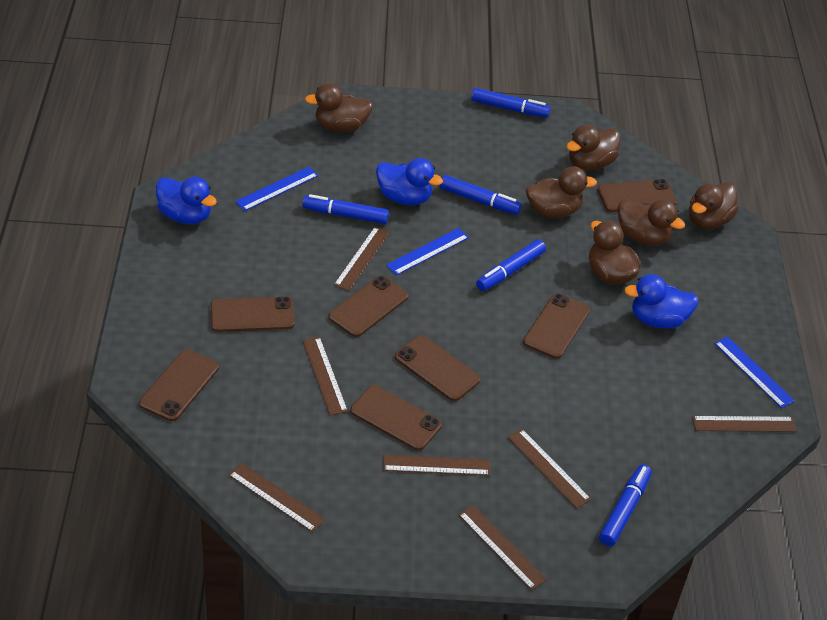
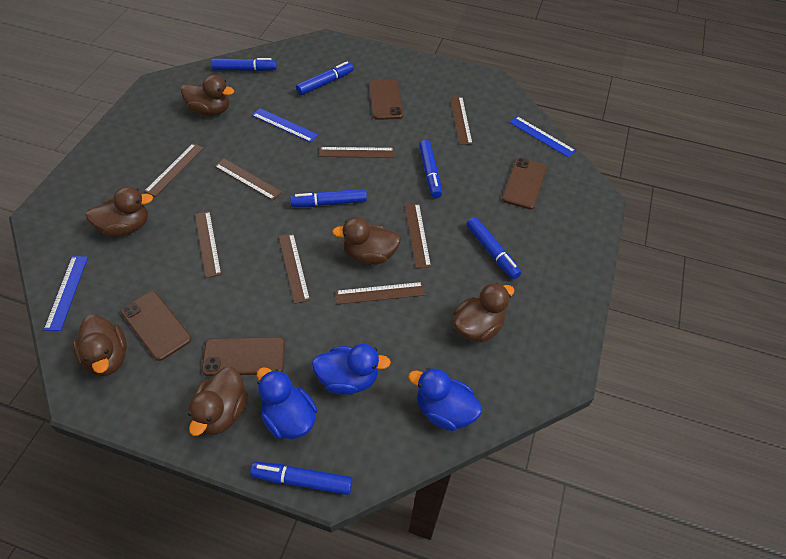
blue marker: 5 -> 6
brown phone: 7 -> 4
brown ruler: 7 -> 8

